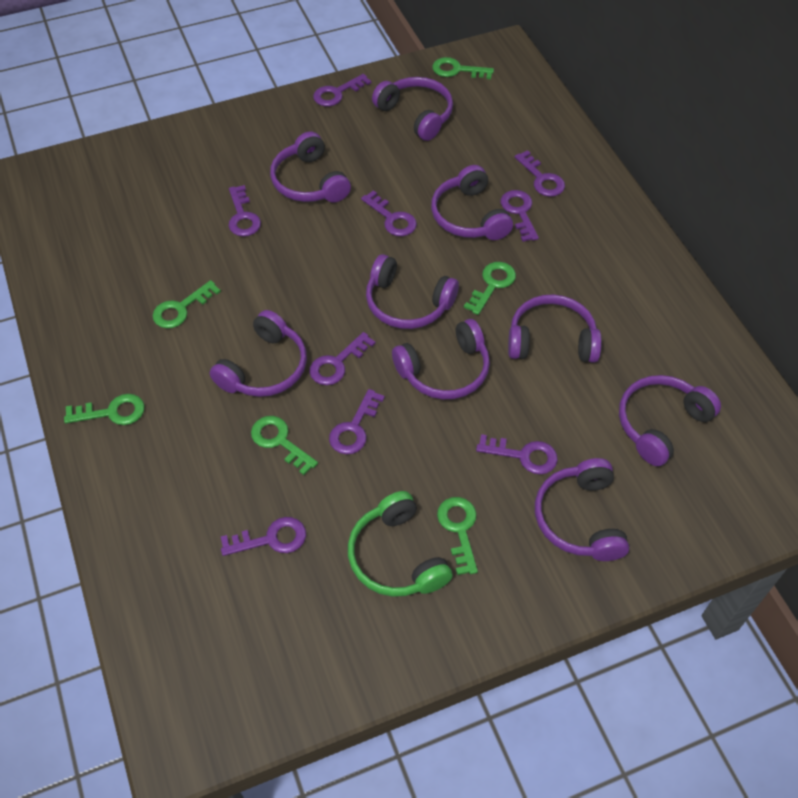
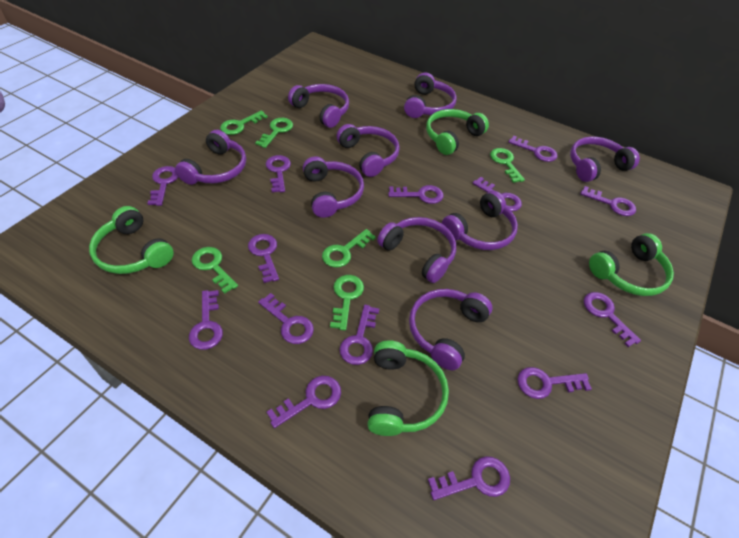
green headphones: 1 -> 4
purple key: 9 -> 14

